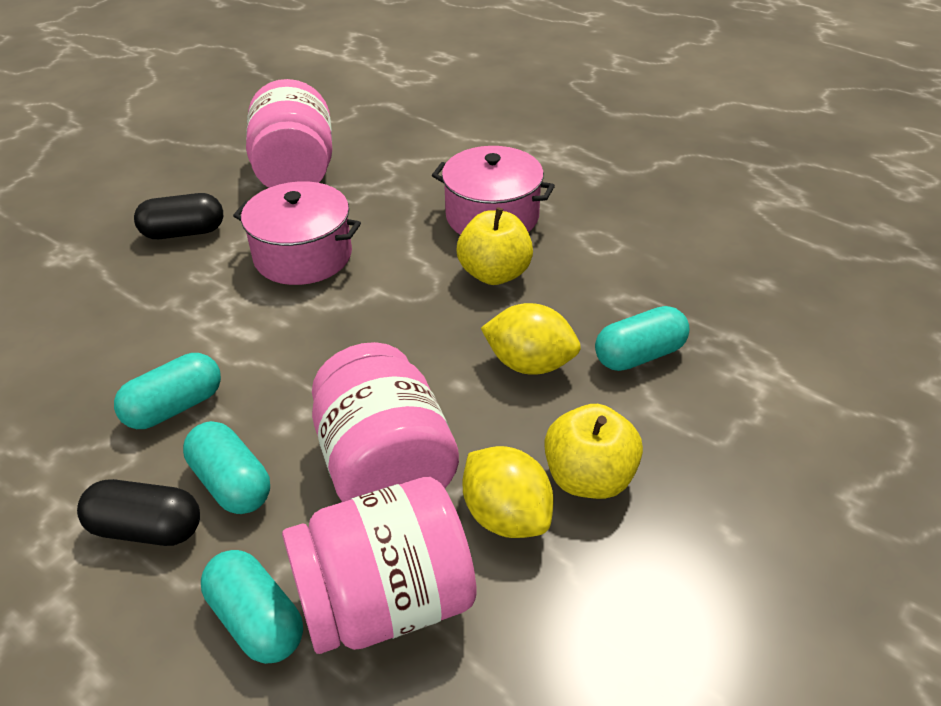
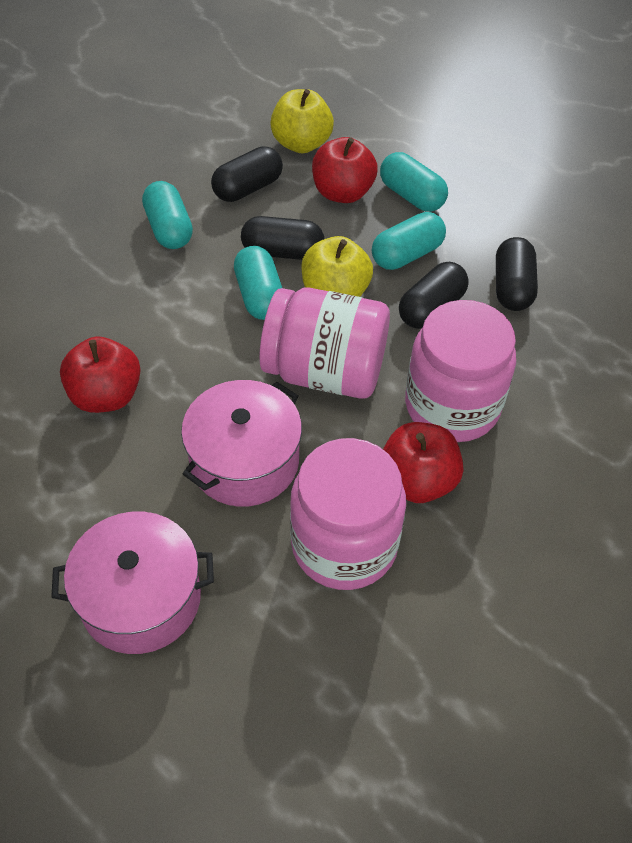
black capsule: 2 -> 4
red apple: 0 -> 3
yellow lemon: 2 -> 0

